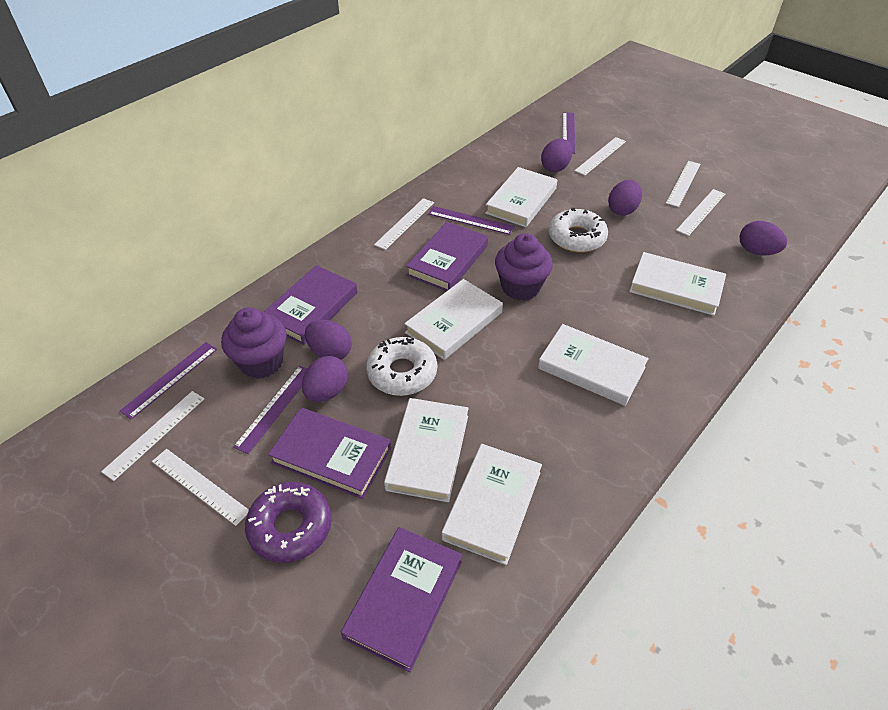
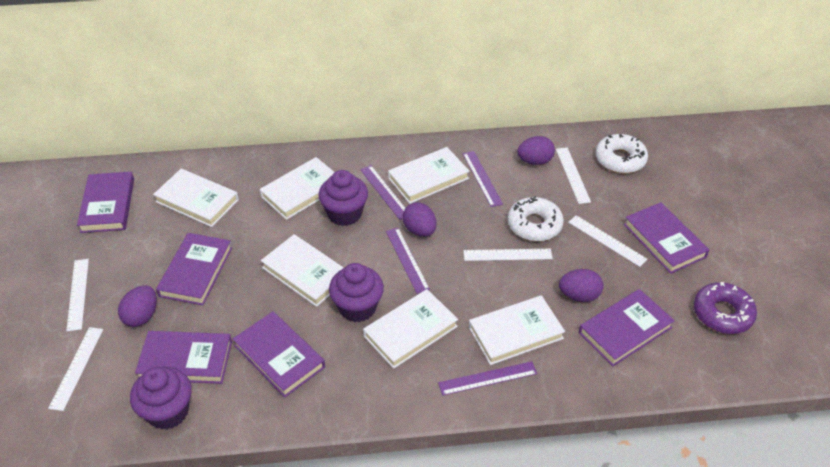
purple book: 4 -> 6
purple cupcake: 2 -> 3
purple egg: 5 -> 4
white ruler: 6 -> 5

